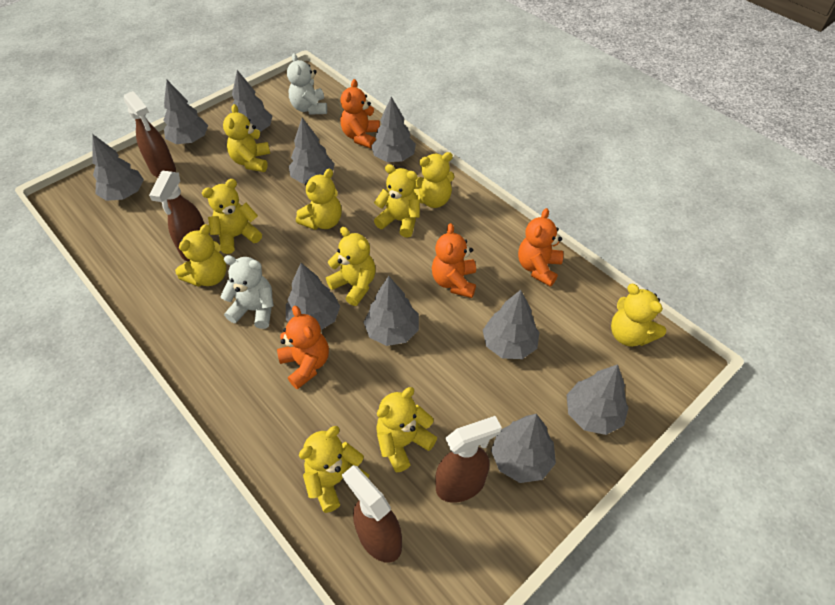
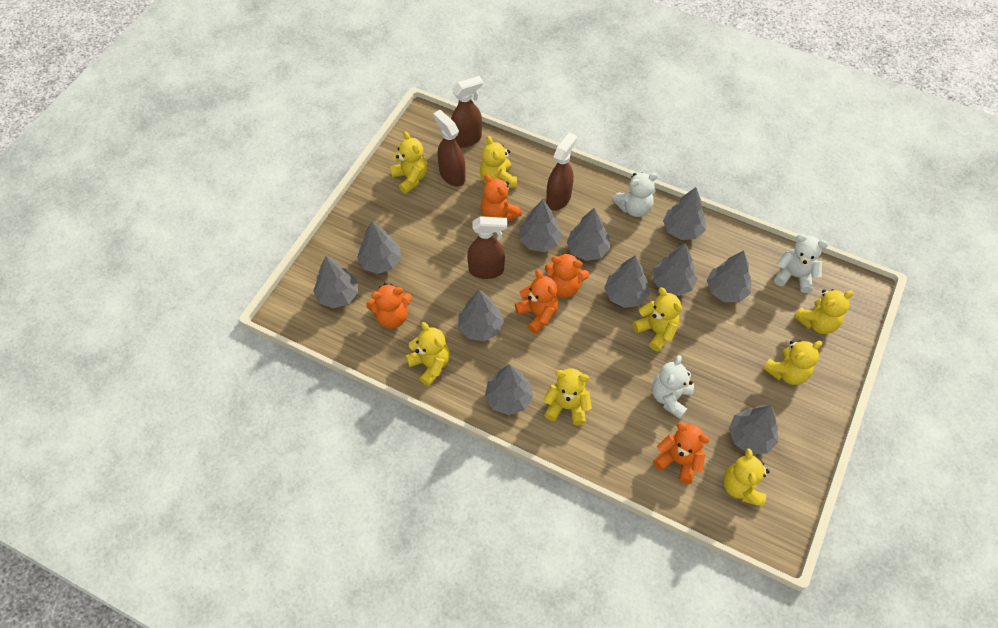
grey tree: 10 -> 11
orange teddy bear: 4 -> 5
white teddy bear: 2 -> 3
yellow teddy bear: 10 -> 8

